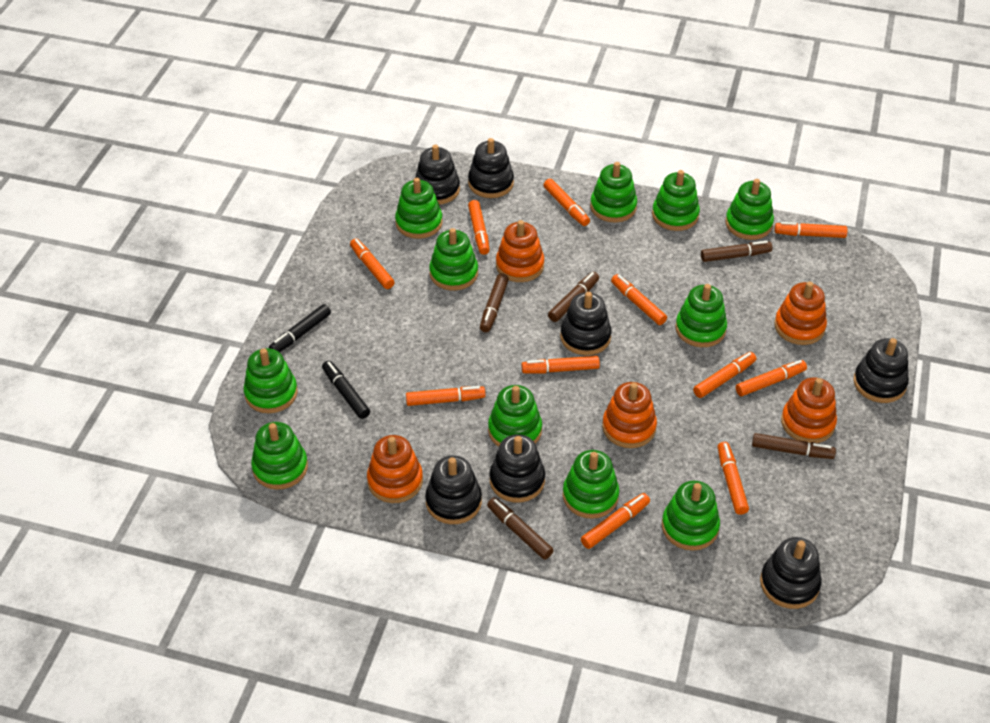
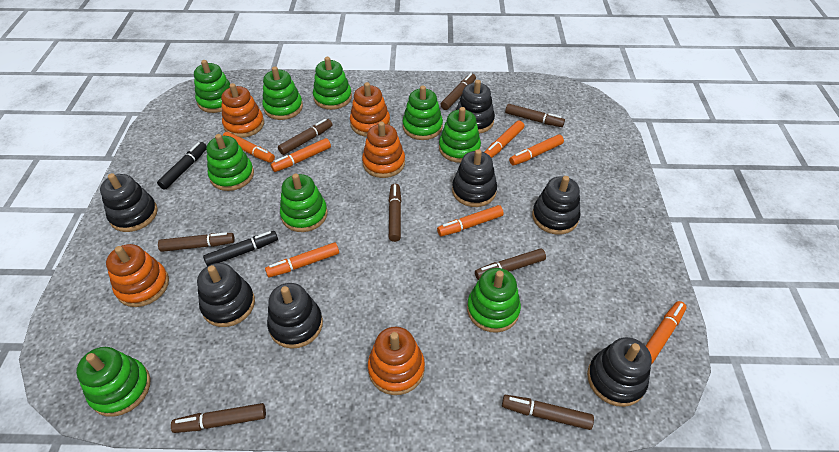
brown marker: 5 -> 8
green stacking toy: 11 -> 9
orange marker: 11 -> 7

